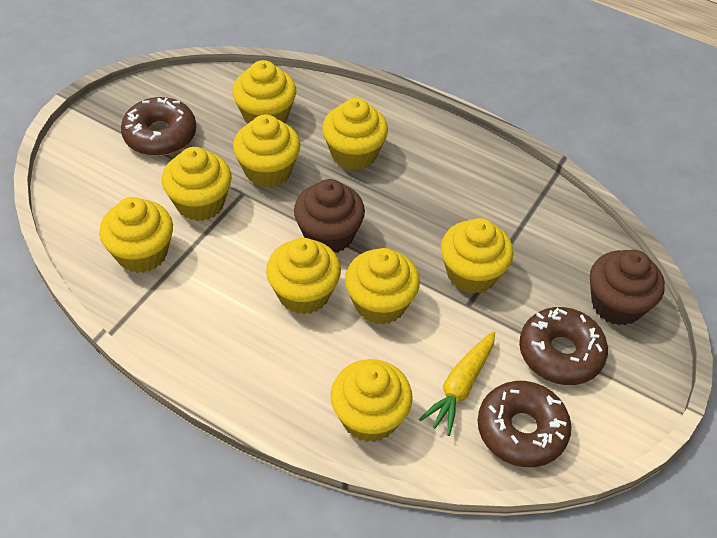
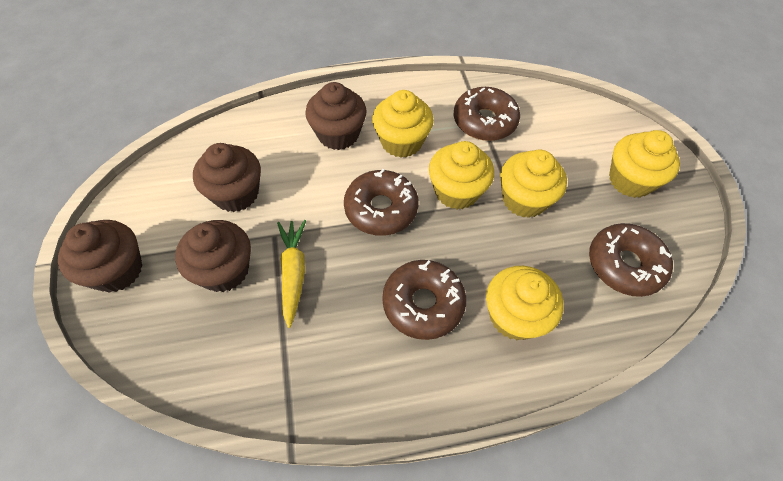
brown cupcake: 2 -> 4
brown donut: 3 -> 4
yellow cupcake: 9 -> 5

